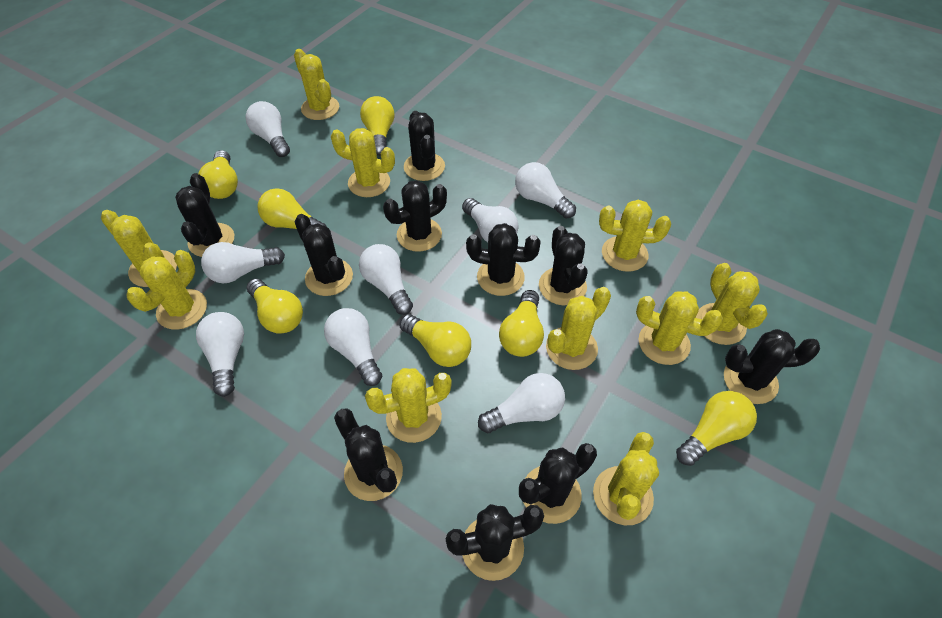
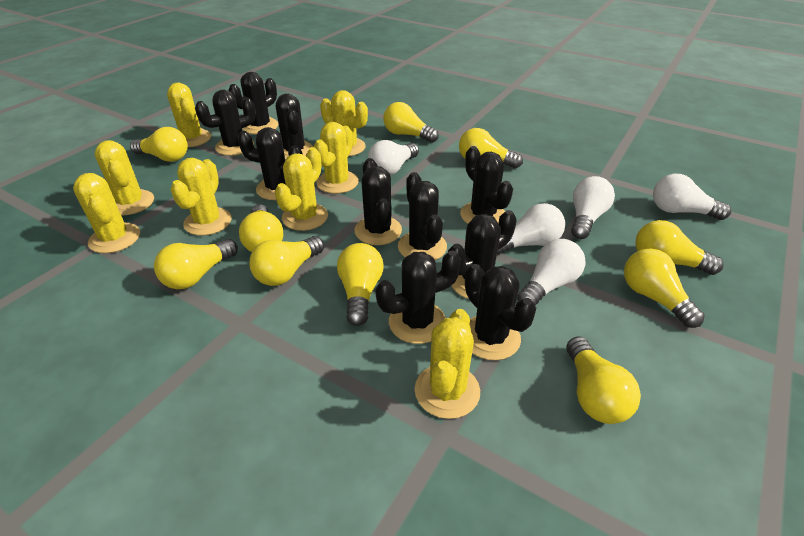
white light bulb: 8 -> 5
yellow cactus: 10 -> 8
yellow light bulb: 7 -> 10

